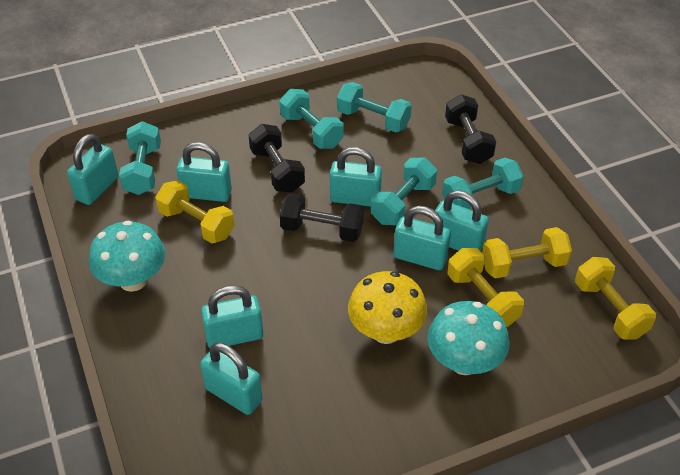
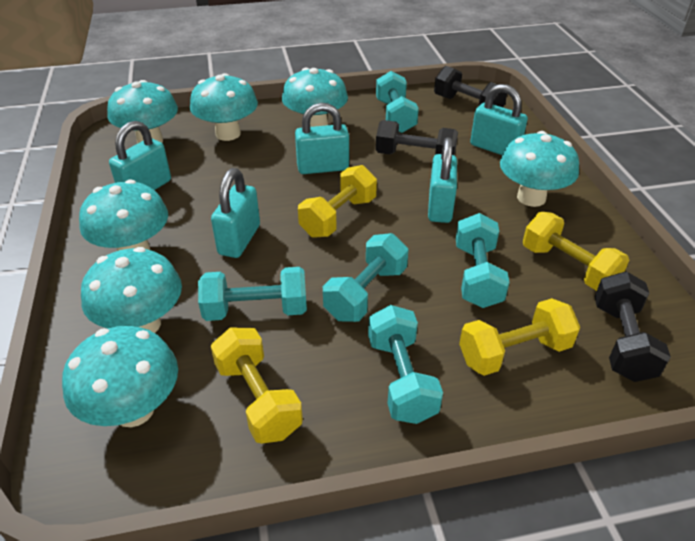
turquoise mushroom: 2 -> 7
turquoise padlock: 7 -> 5
yellow mushroom: 1 -> 0

